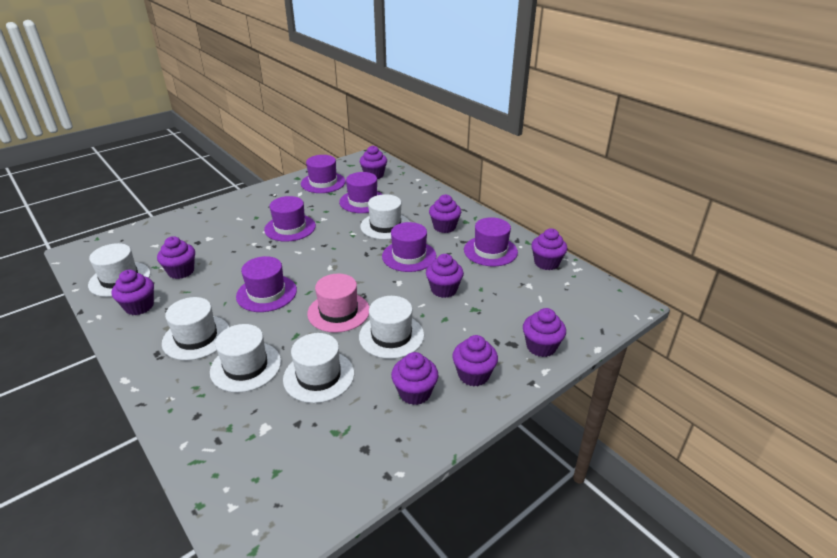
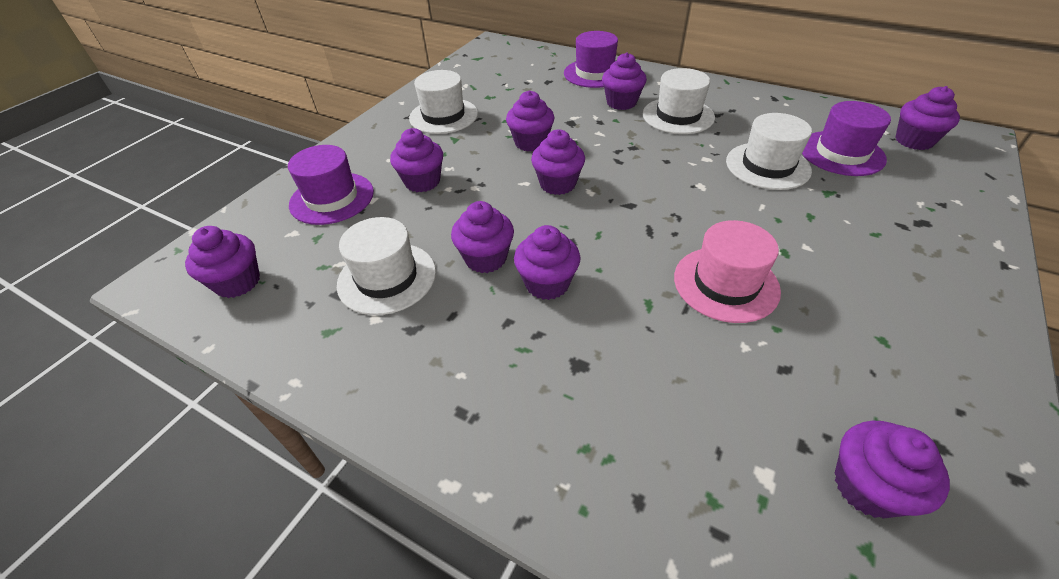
purple hat: 6 -> 3
white hat: 6 -> 4

